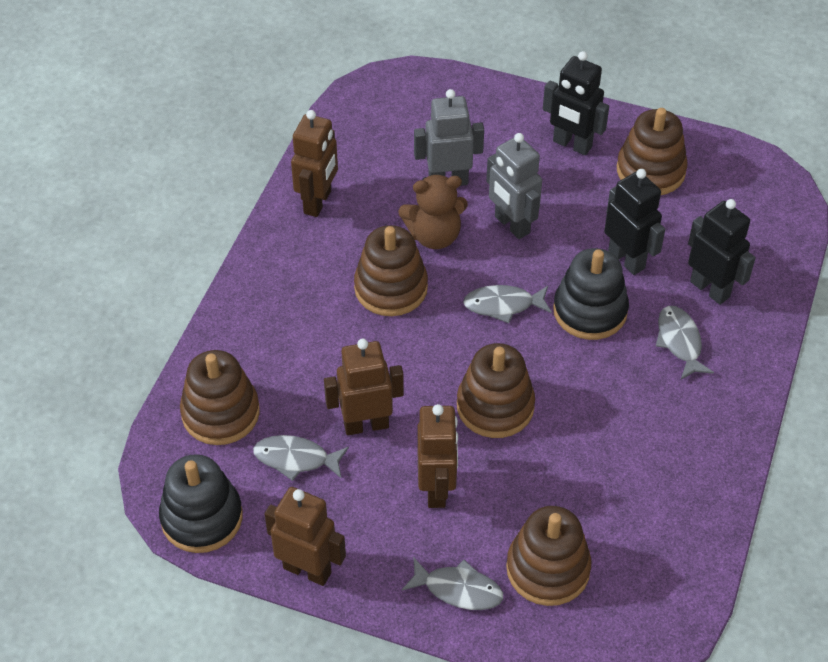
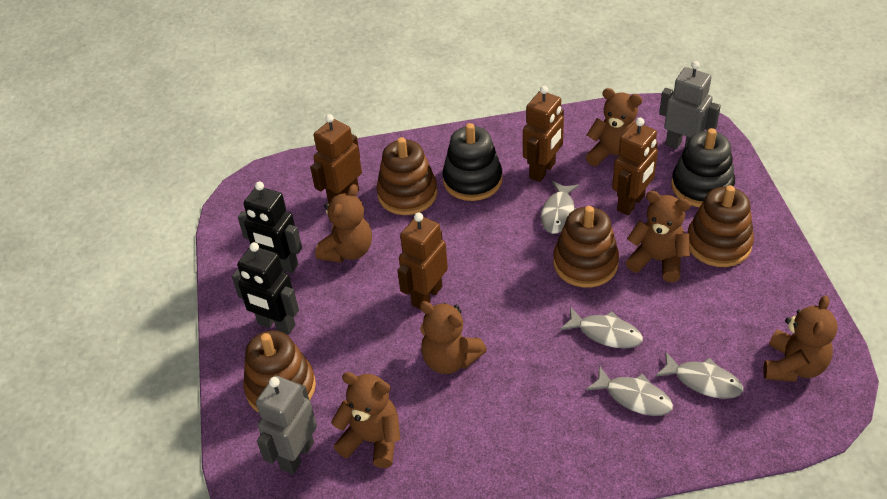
black robot: 3 -> 2
brown stacking toy: 5 -> 4
brown teddy bear: 1 -> 6

